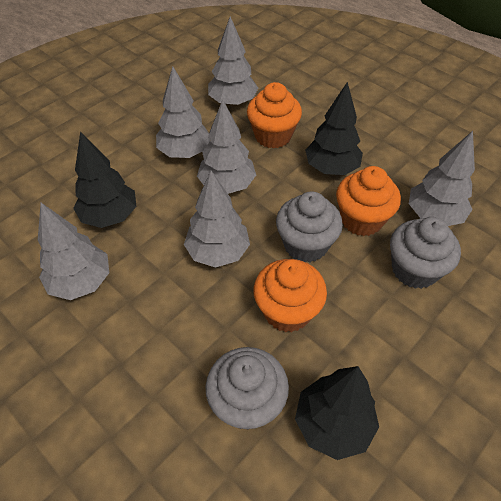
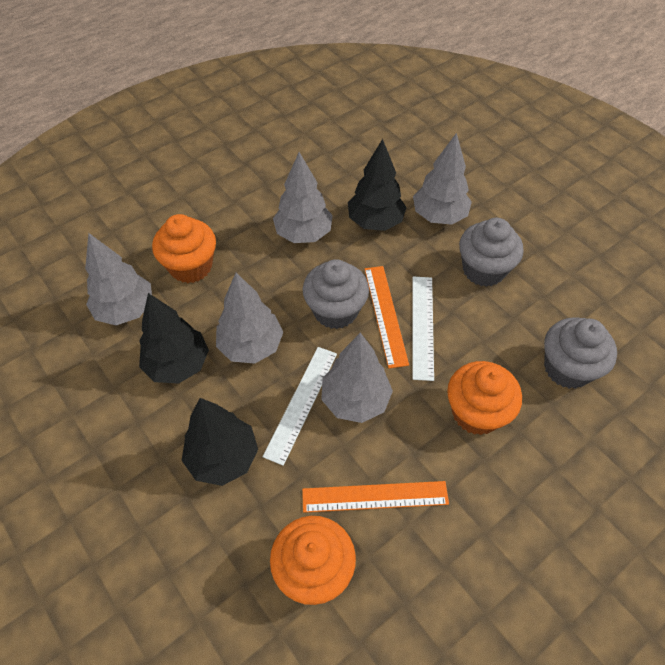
grey tree: 6 -> 5
orange ruler: 0 -> 2
white ruler: 0 -> 2

